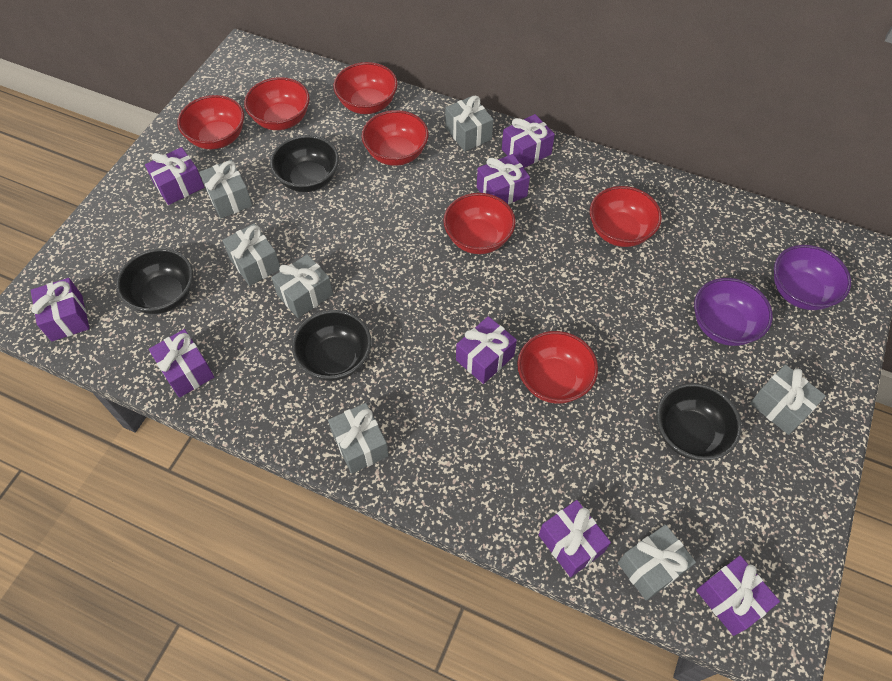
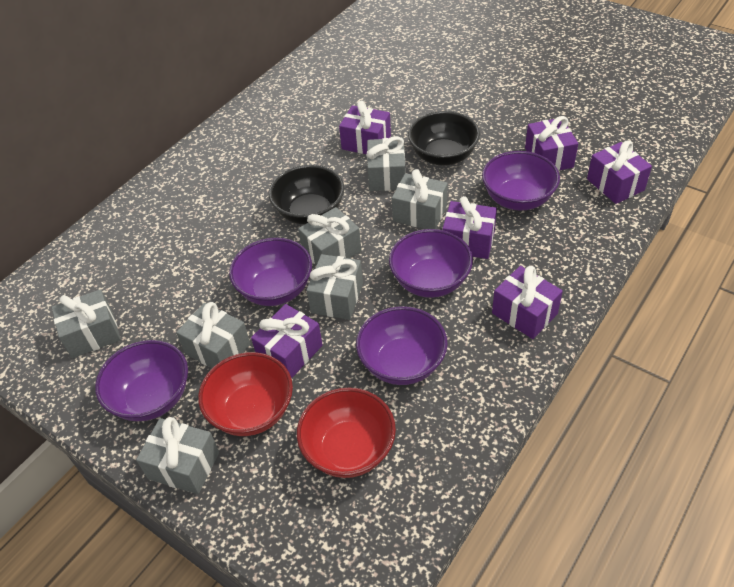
black bowl: 4 -> 2
purple bowl: 2 -> 5
purple gift: 8 -> 6
red bowl: 7 -> 2

